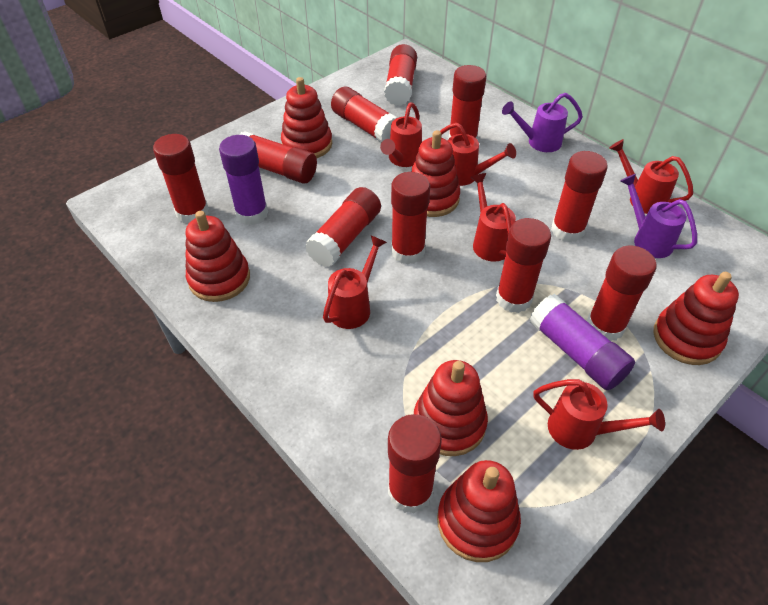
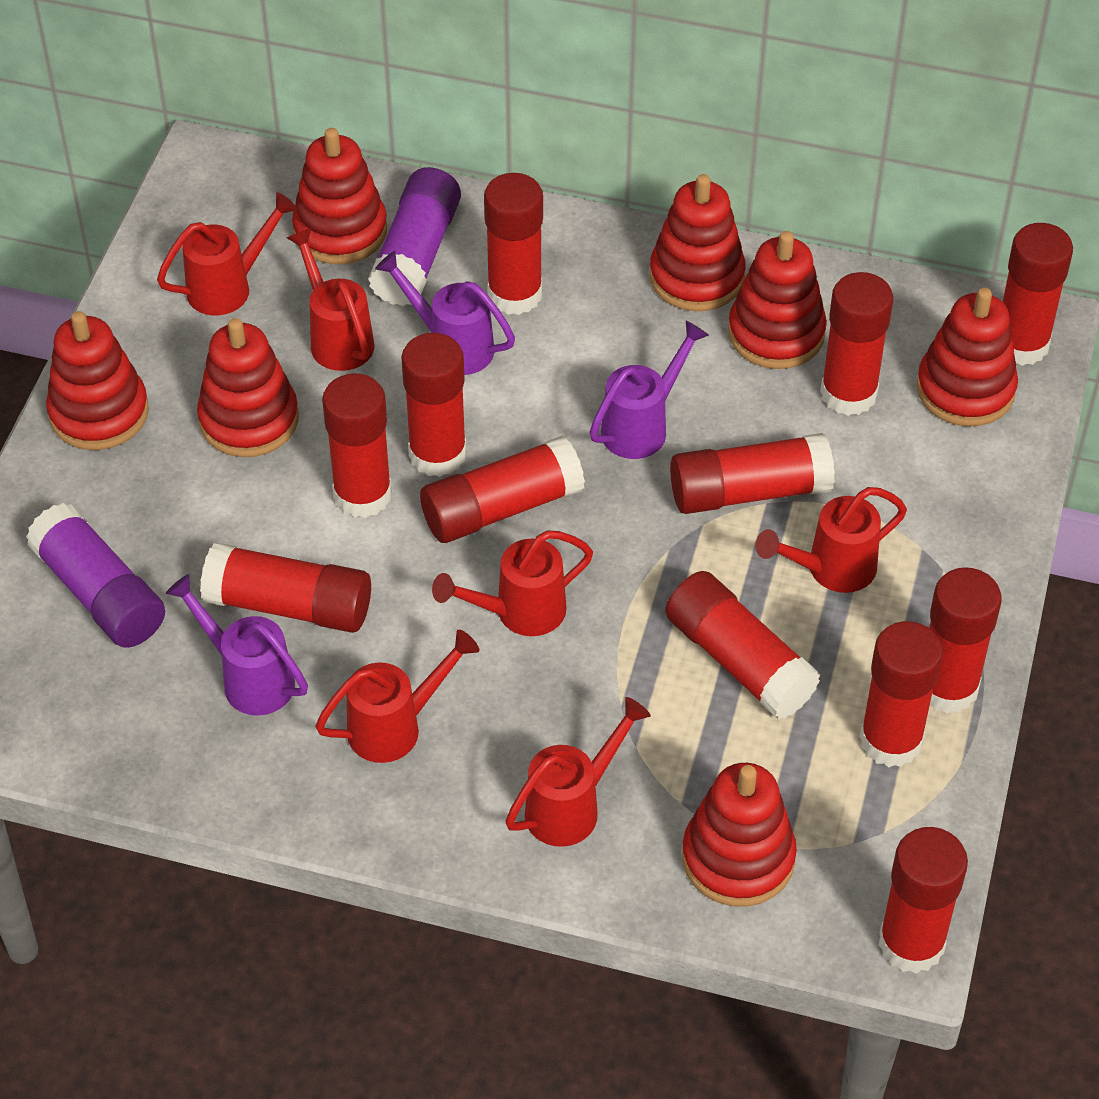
purple watering can: 2 -> 3
red glue stick: 11 -> 12
red stacking toy: 6 -> 7

